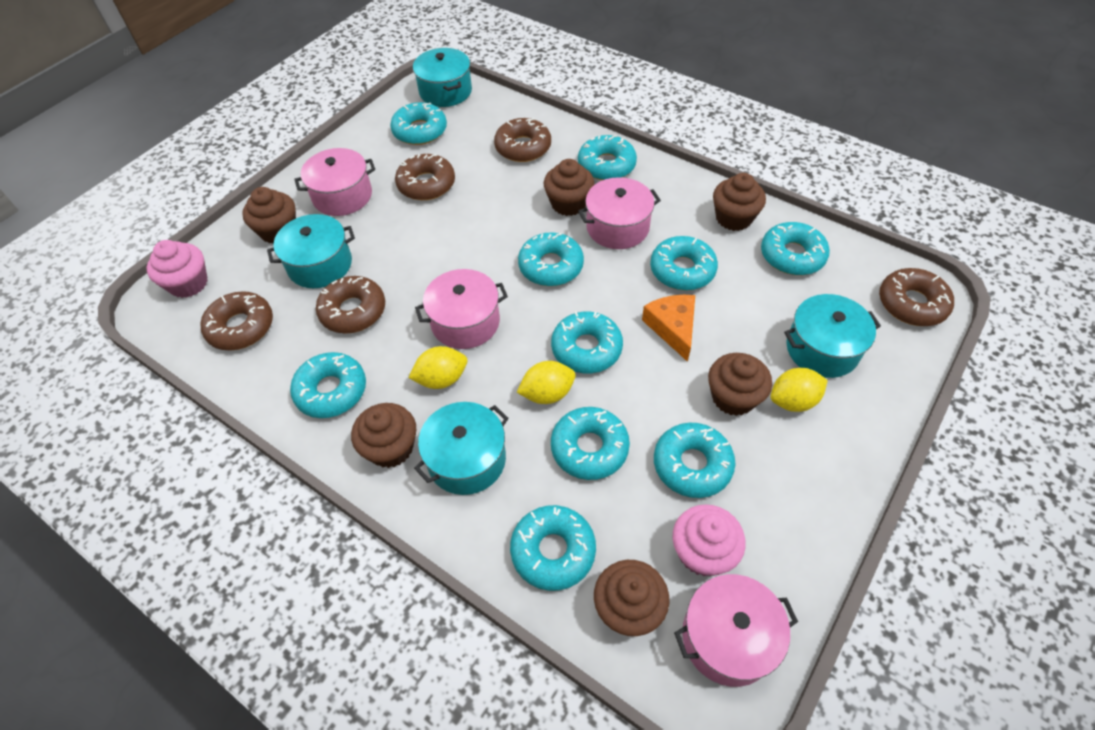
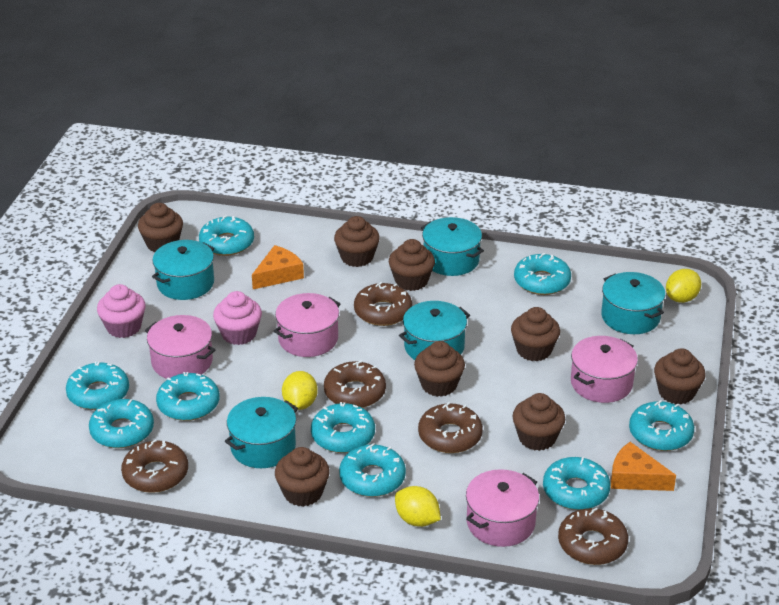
brown cupcake: 6 -> 8
orange cheese: 1 -> 2
turquoise donut: 10 -> 9
turquoise pot: 4 -> 5

